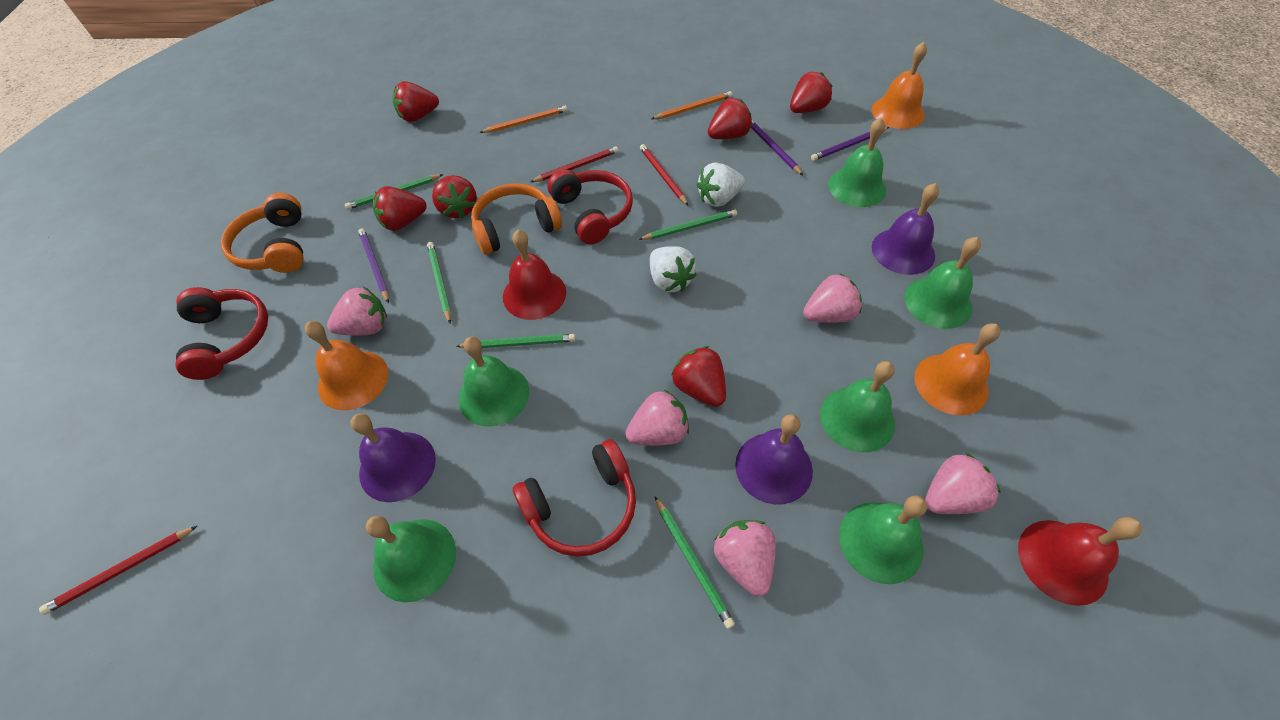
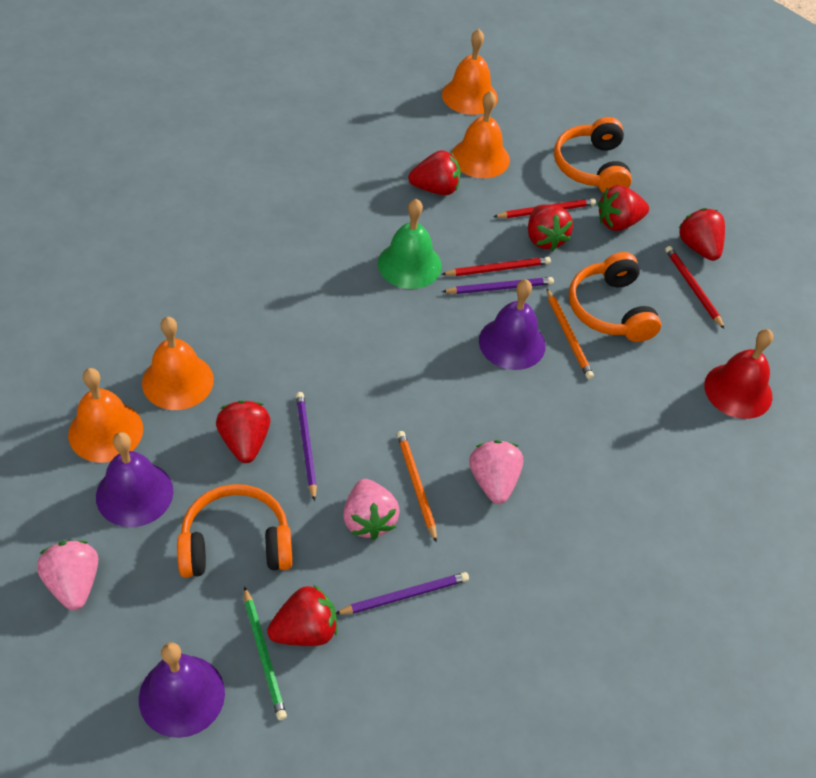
green bell: 6 -> 1
green pencil: 5 -> 1
orange bell: 3 -> 4
orange headphones: 2 -> 3
pink strawberry: 5 -> 3
red bell: 2 -> 1
red headphones: 3 -> 0
white strawberry: 2 -> 0

